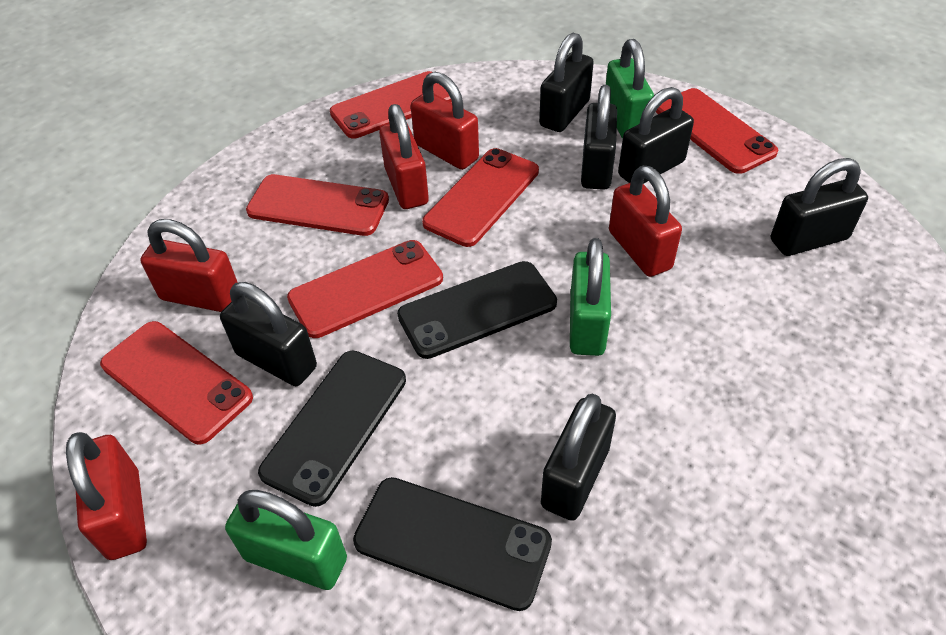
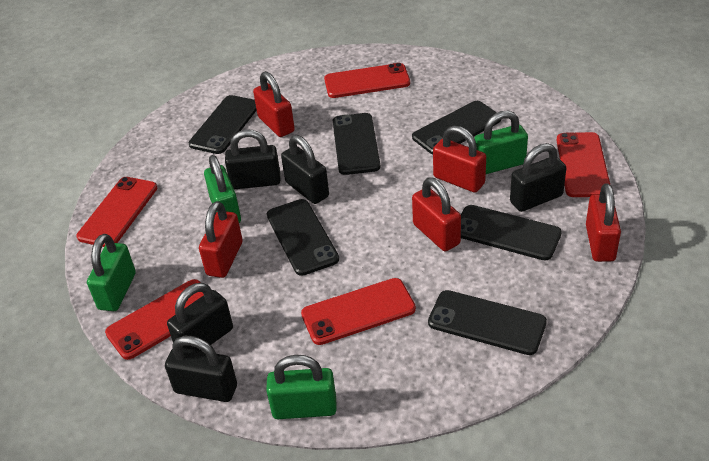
black padlock: 6 -> 5
black phone: 3 -> 6
green padlock: 3 -> 4
red phone: 6 -> 5

